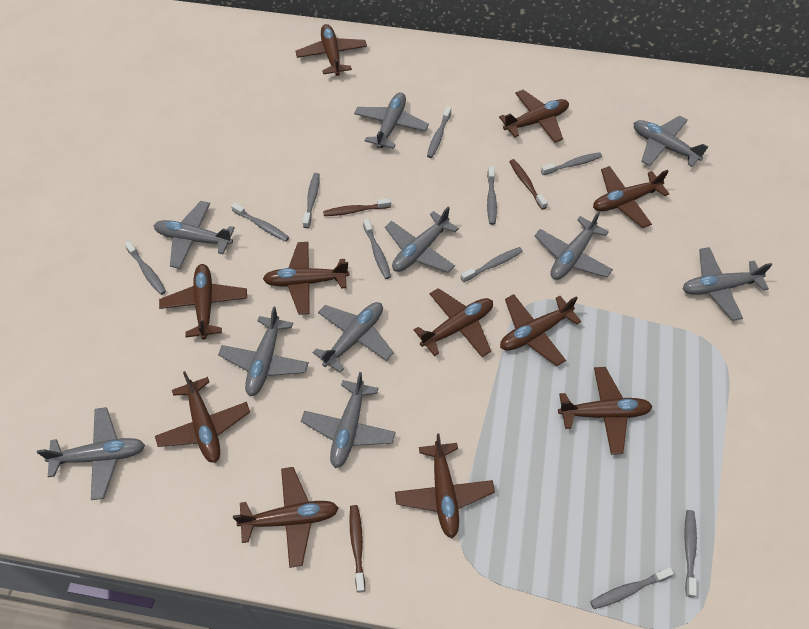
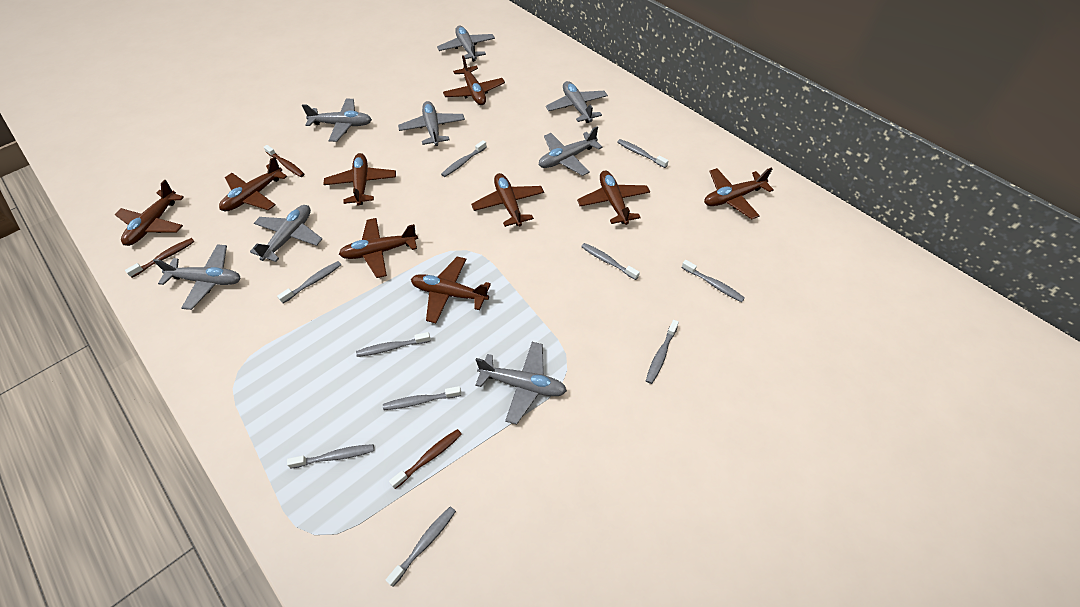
brown plane: 11 -> 9
grey plane: 10 -> 8

